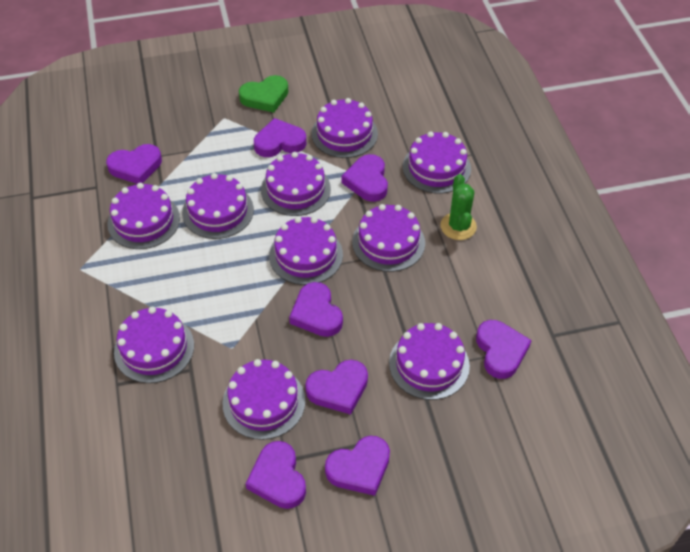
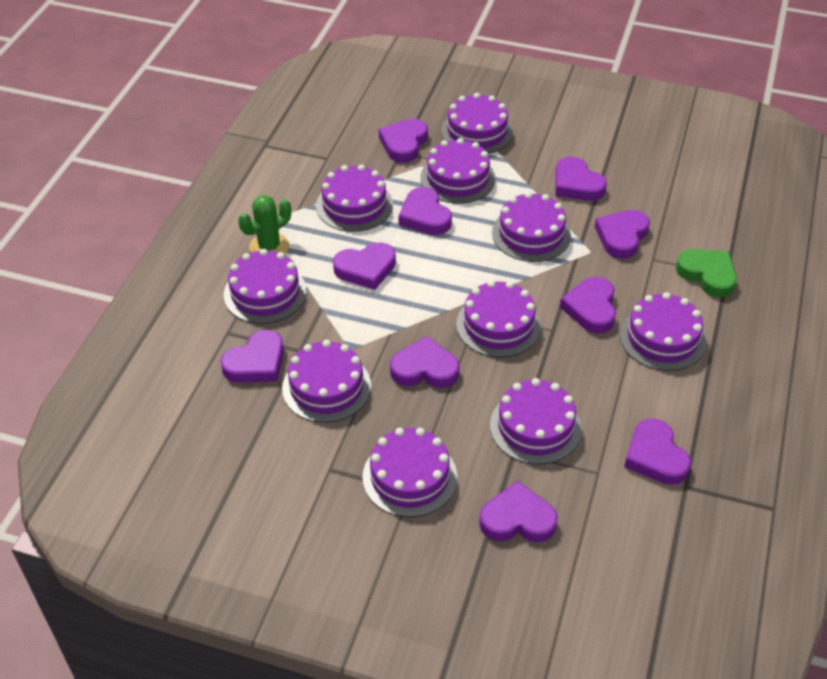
purple heart: 8 -> 10

